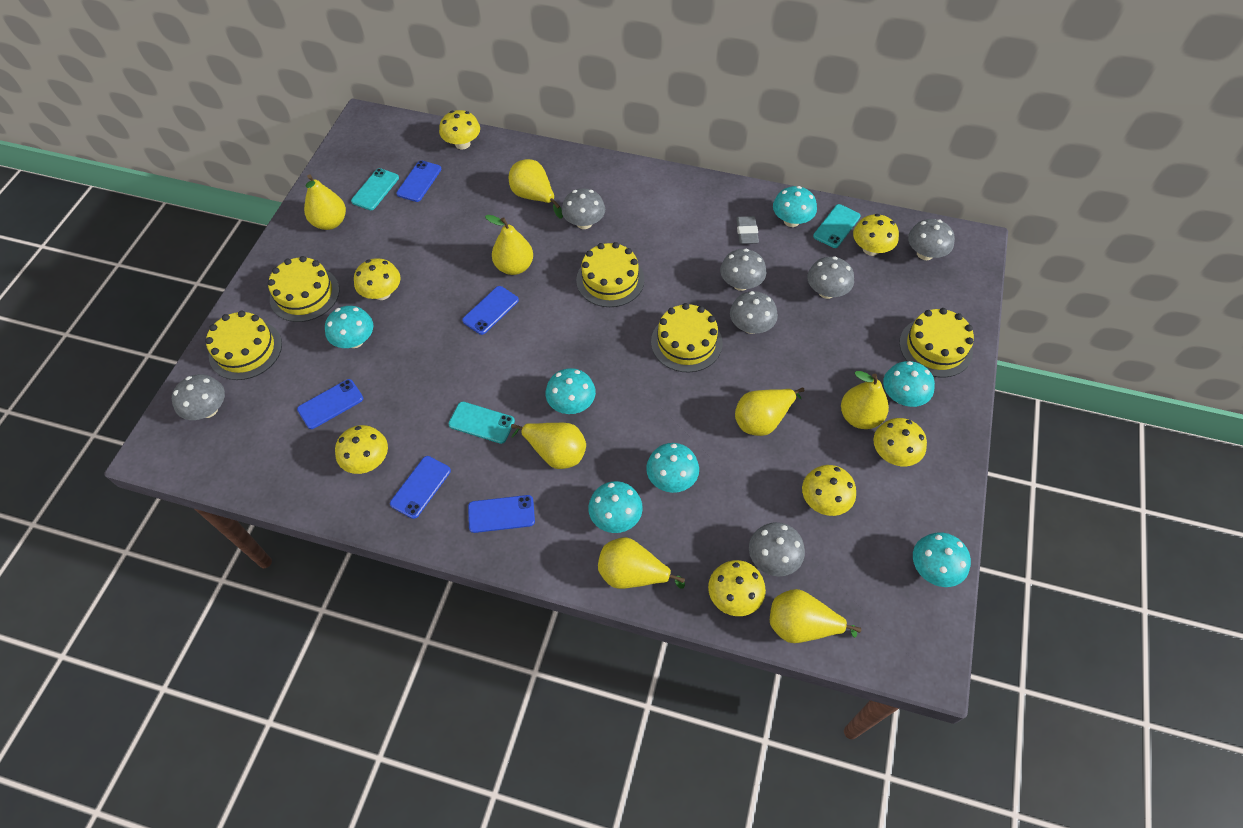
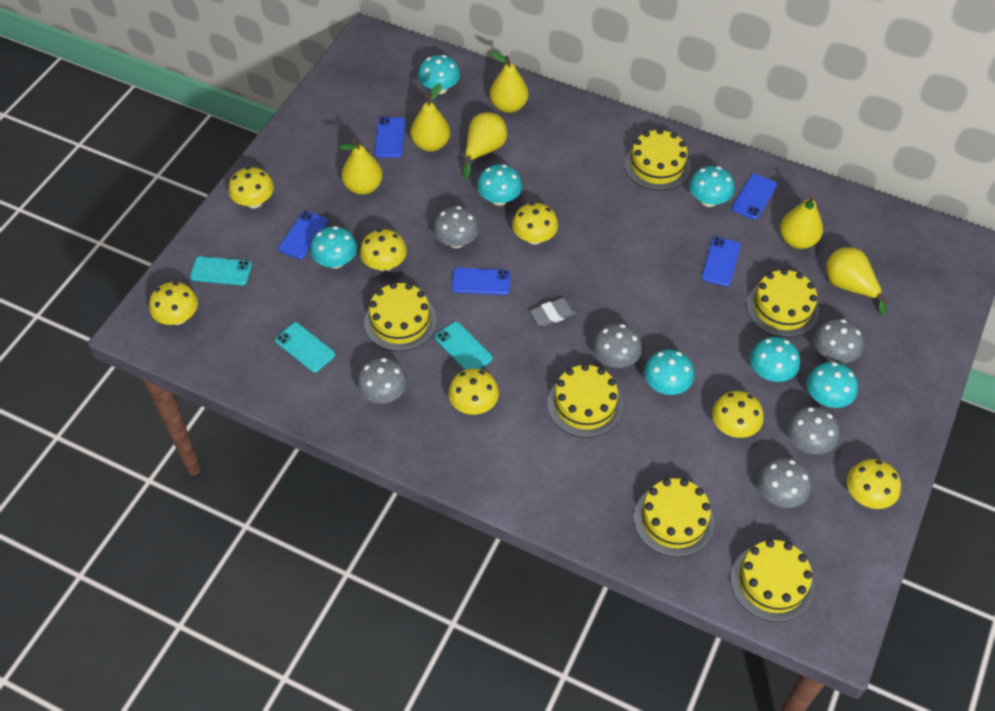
grey mushroom: 7 -> 6
yellow cake: 5 -> 6
yellow pear: 8 -> 6

